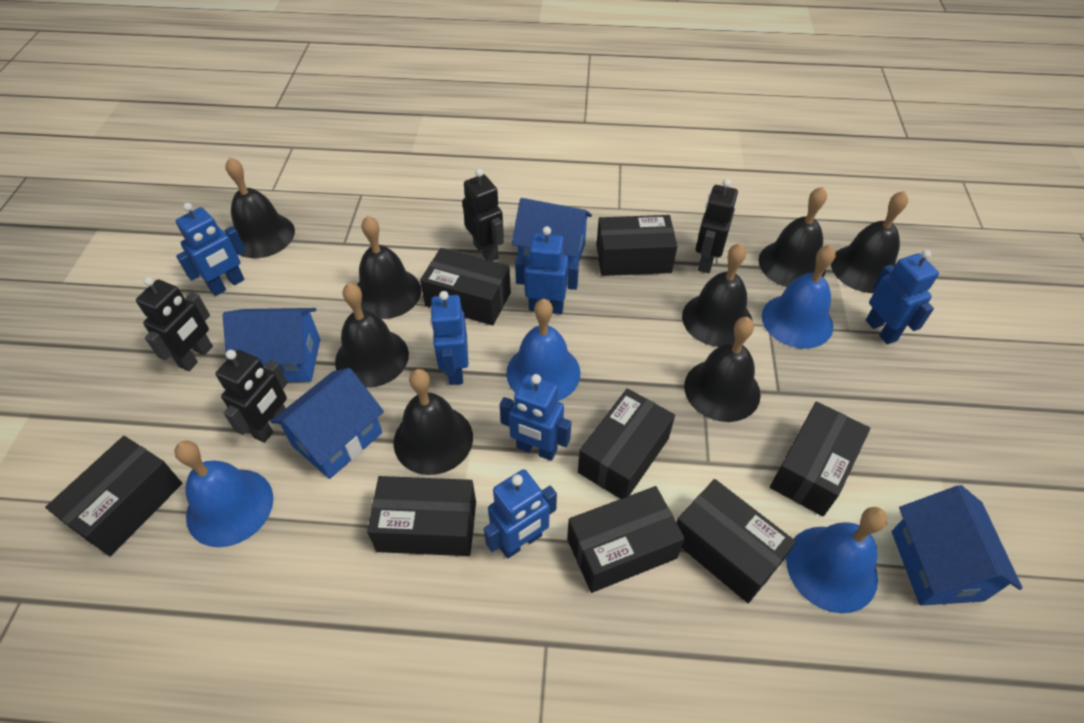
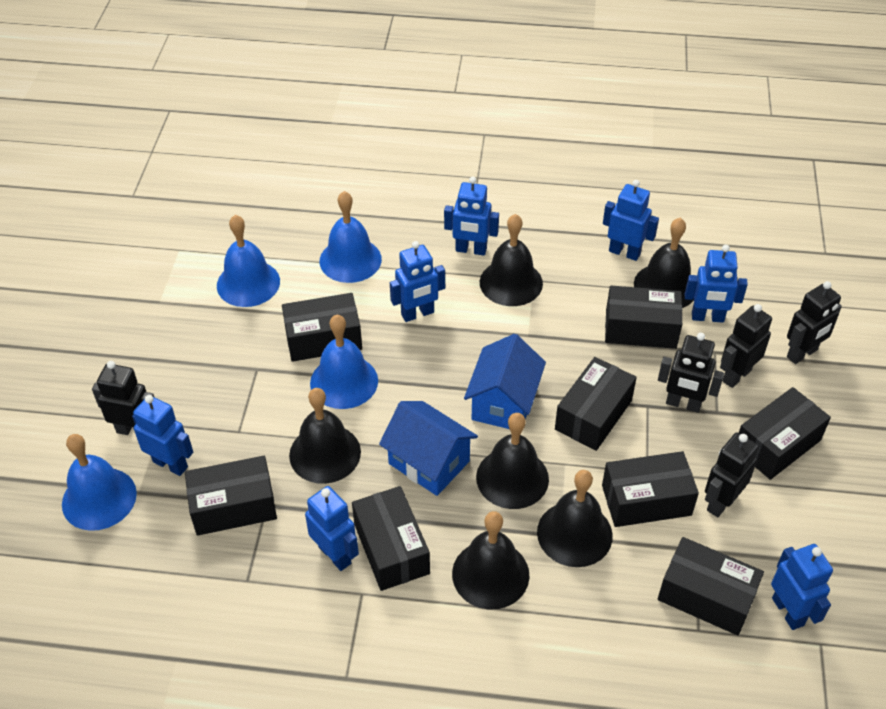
black bell: 8 -> 6
black robot: 4 -> 5
blue house: 4 -> 2
blue robot: 6 -> 7

